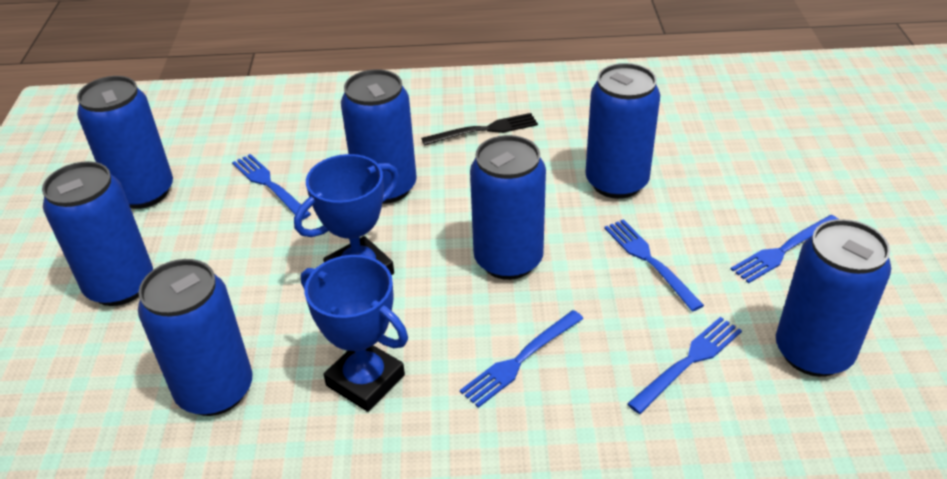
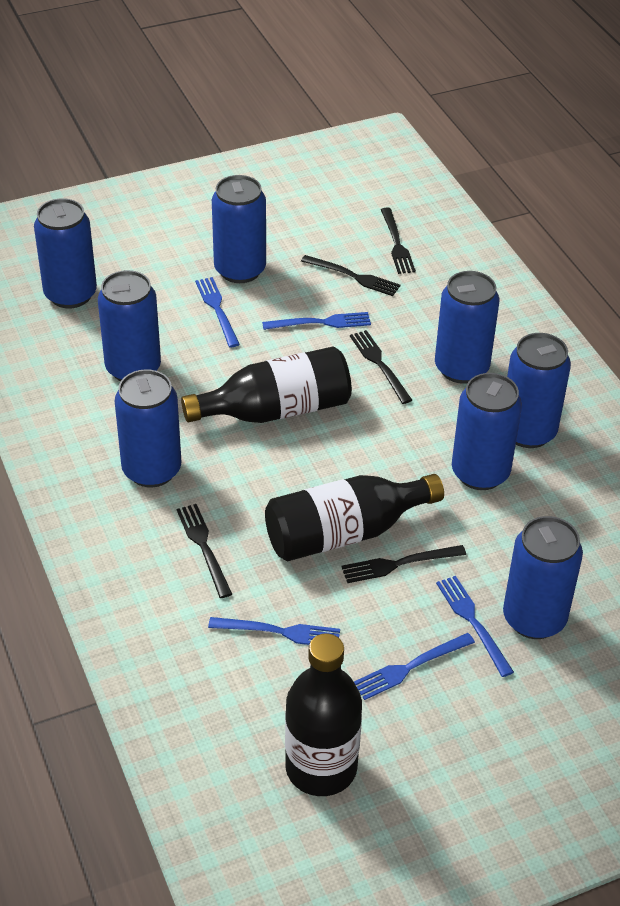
black bottle: 0 -> 3
black fork: 1 -> 5
blue can: 7 -> 8
blue trophy: 2 -> 0

